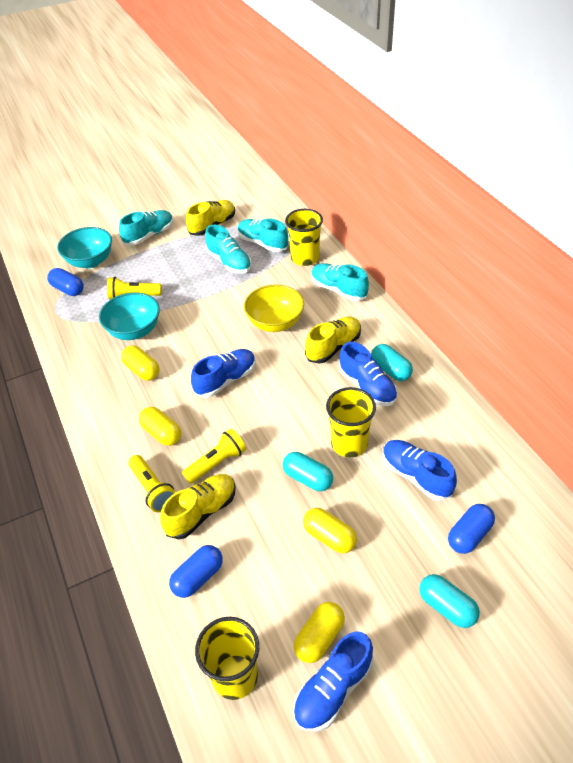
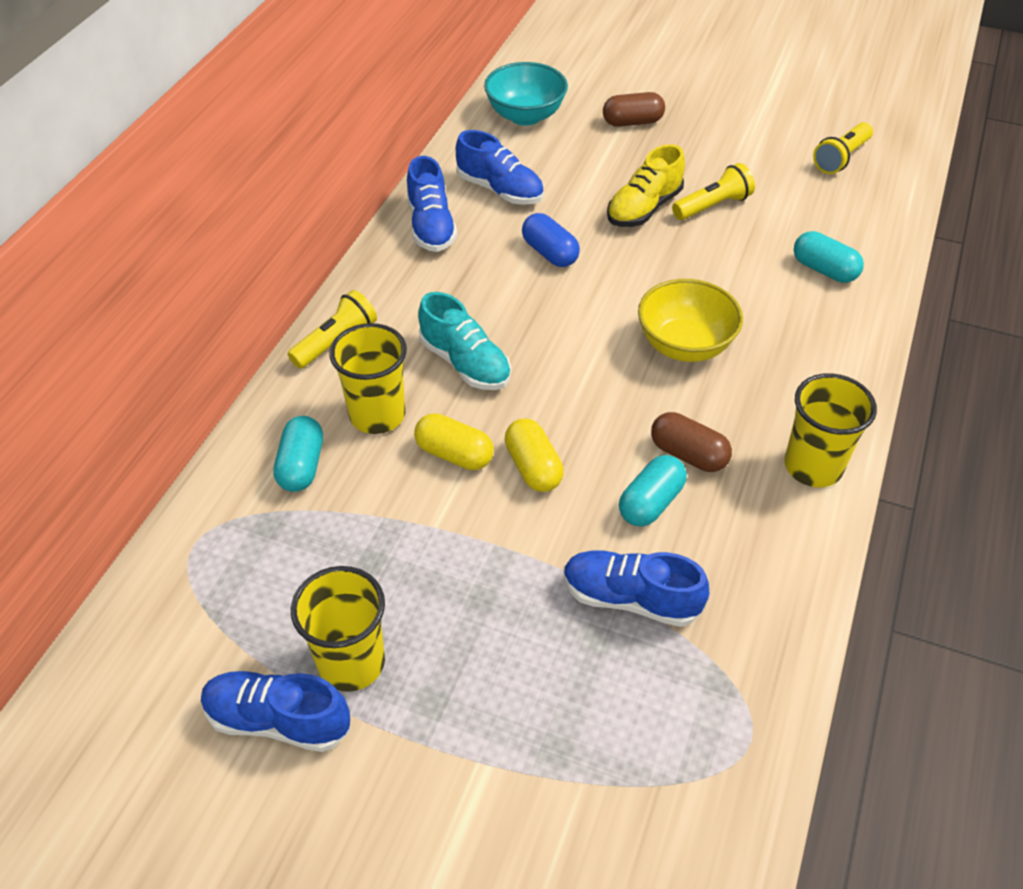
blue capsule: 3 -> 1
brown capsule: 0 -> 2
turquoise bowl: 2 -> 1
turquoise shoe: 4 -> 1
yellow capsule: 4 -> 2
yellow shoe: 3 -> 1

